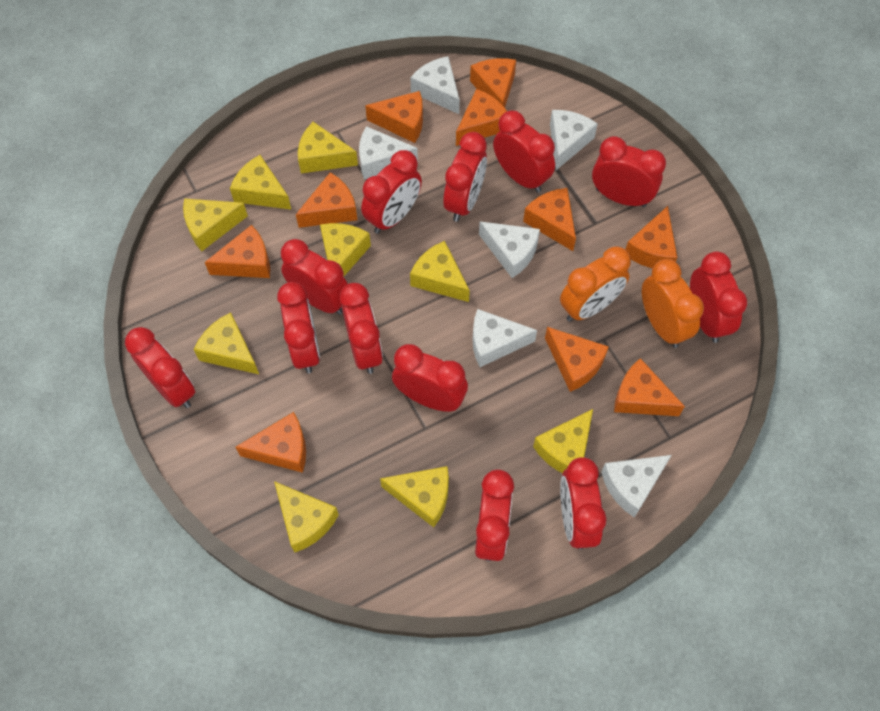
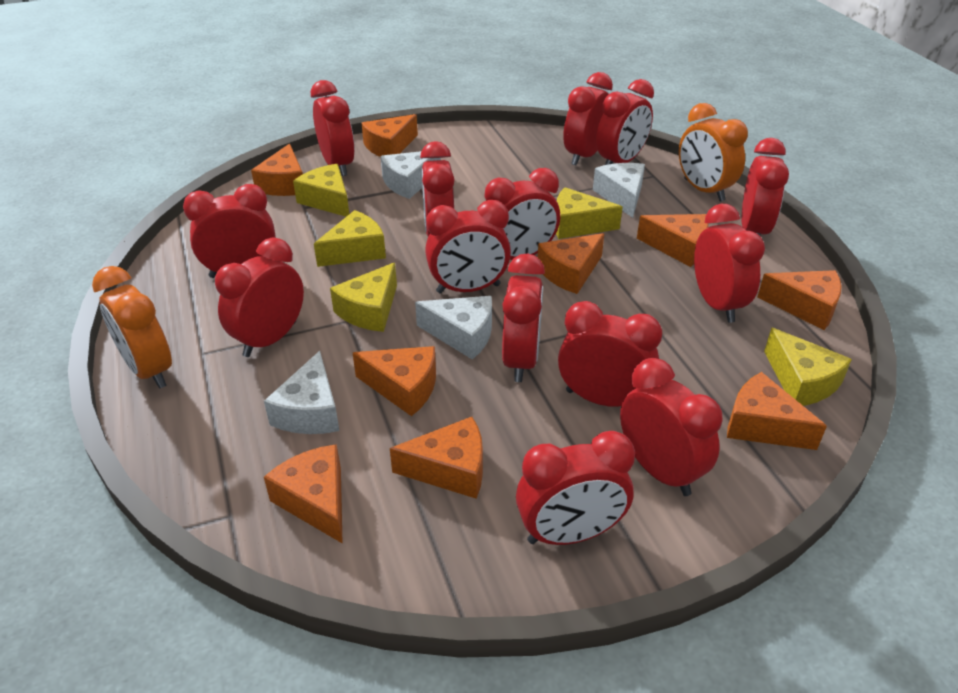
orange cheese: 10 -> 9
red clock: 12 -> 14
white cheese: 6 -> 4
yellow cheese: 9 -> 5

